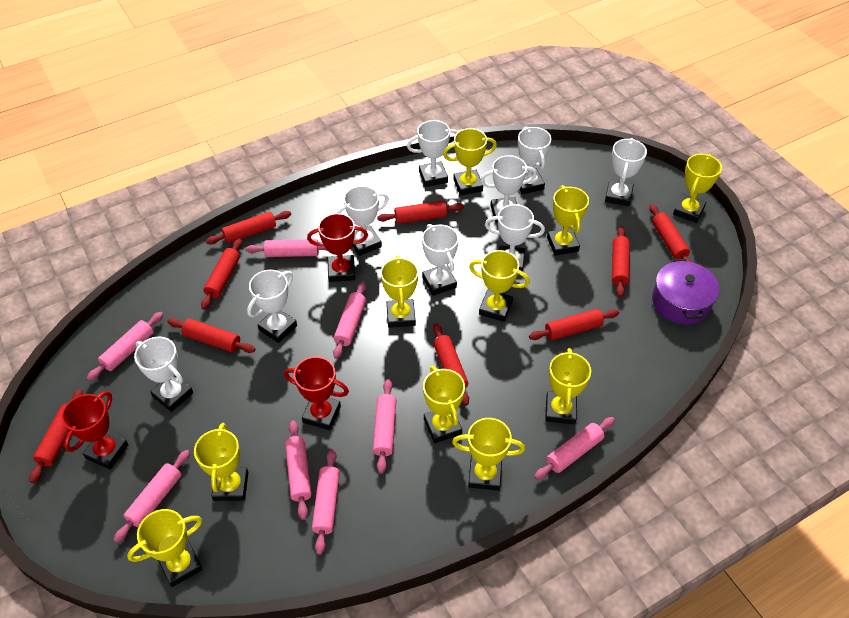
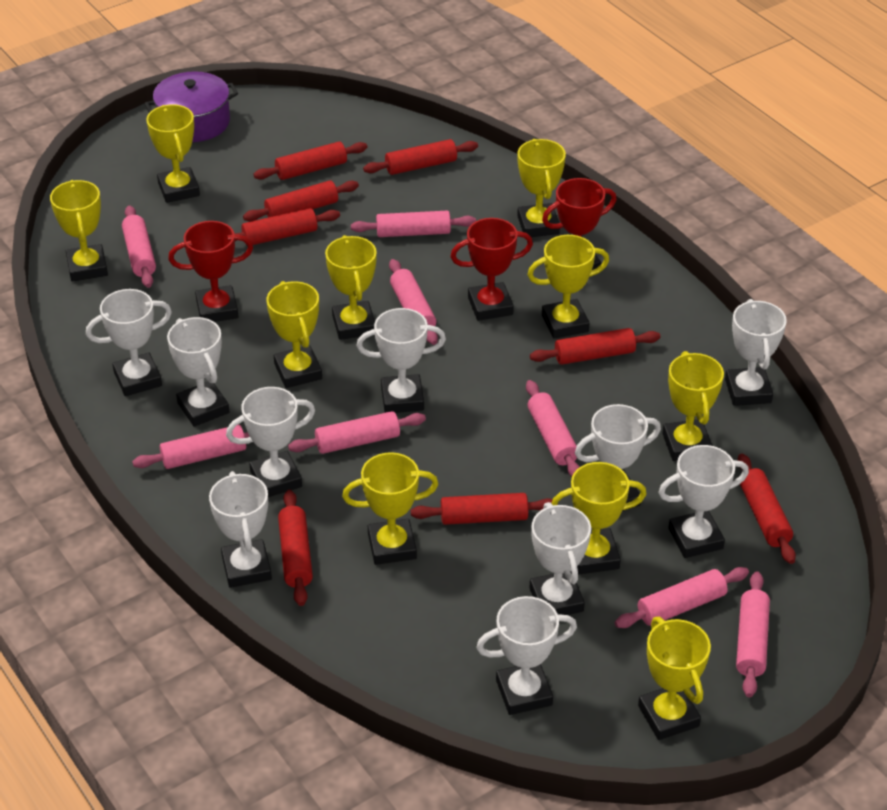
red rolling pin: 9 -> 8
white trophy: 9 -> 10

